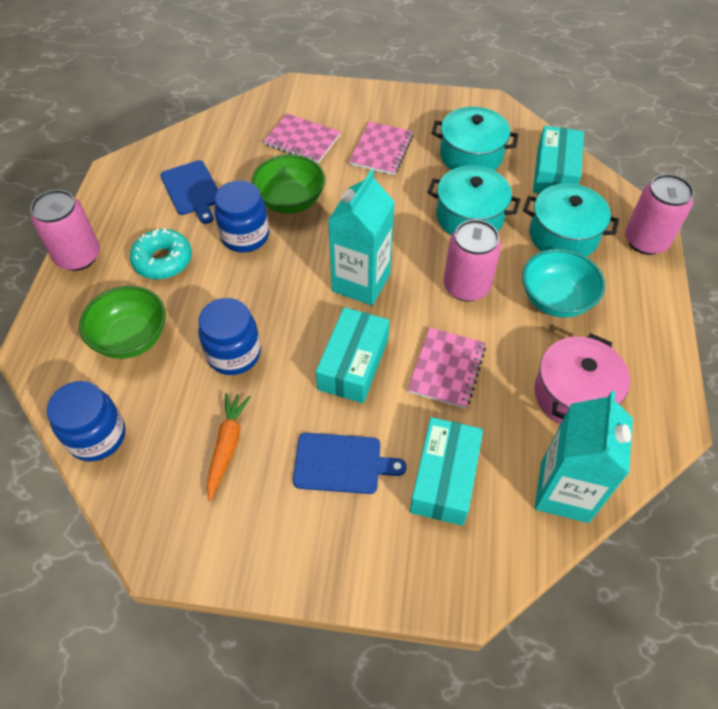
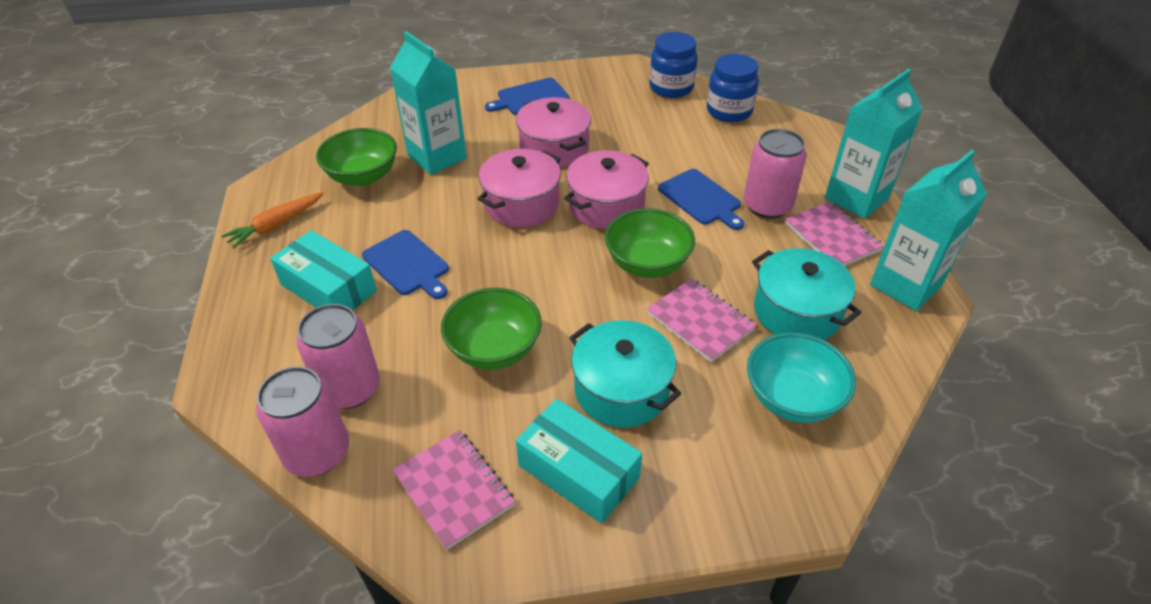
blue cutting board: 2 -> 3
blue jar: 3 -> 2
green bowl: 2 -> 3
pink pot: 1 -> 3
turquoise box: 3 -> 2
turquoise carton: 2 -> 3
turquoise donut: 1 -> 0
turquoise pot: 3 -> 2

